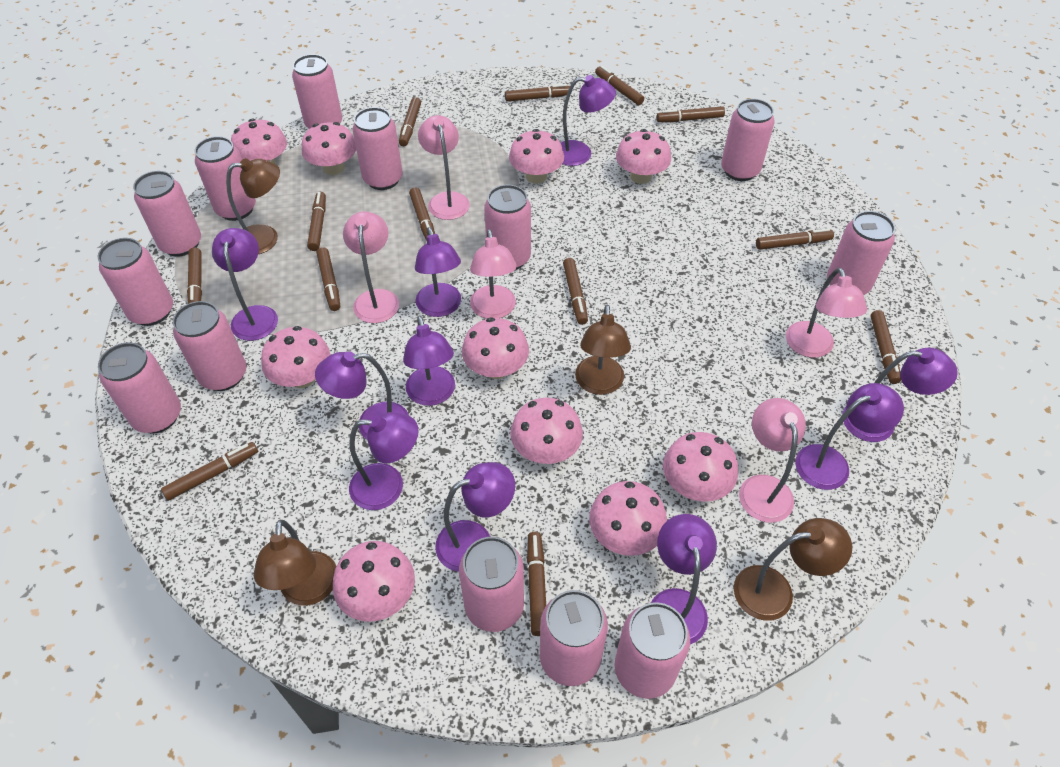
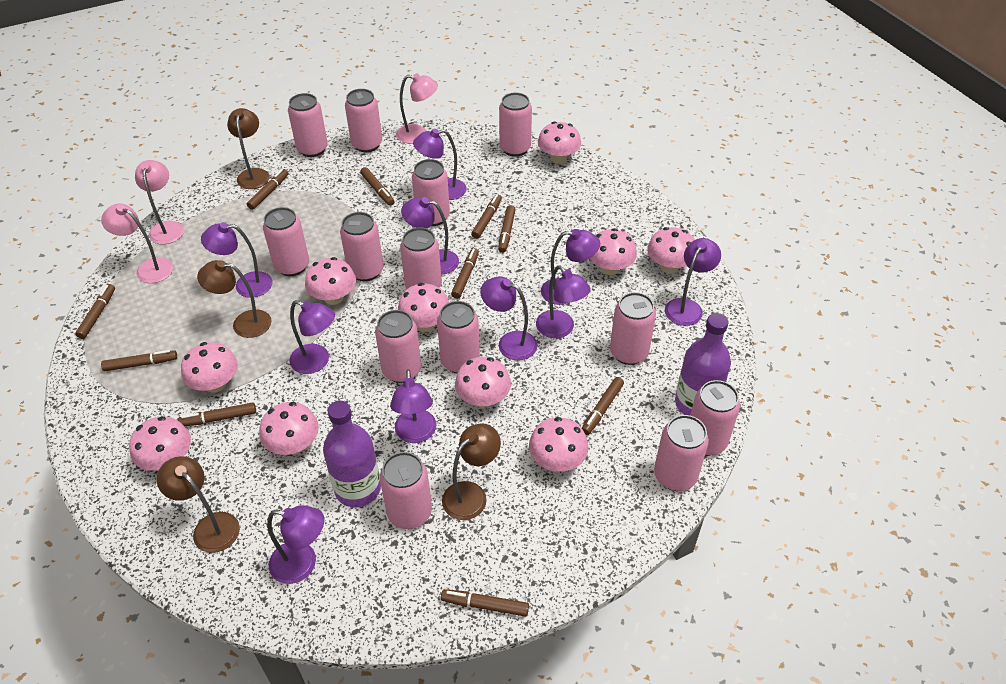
brown marker: 13 -> 10
pink lamp: 5 -> 3
purple bottle: 0 -> 2

